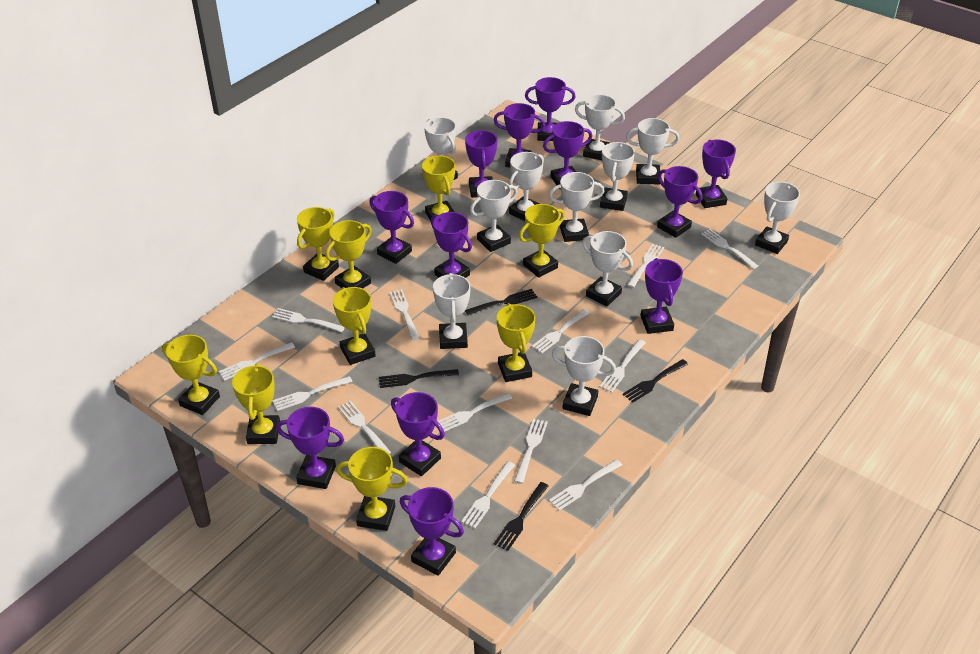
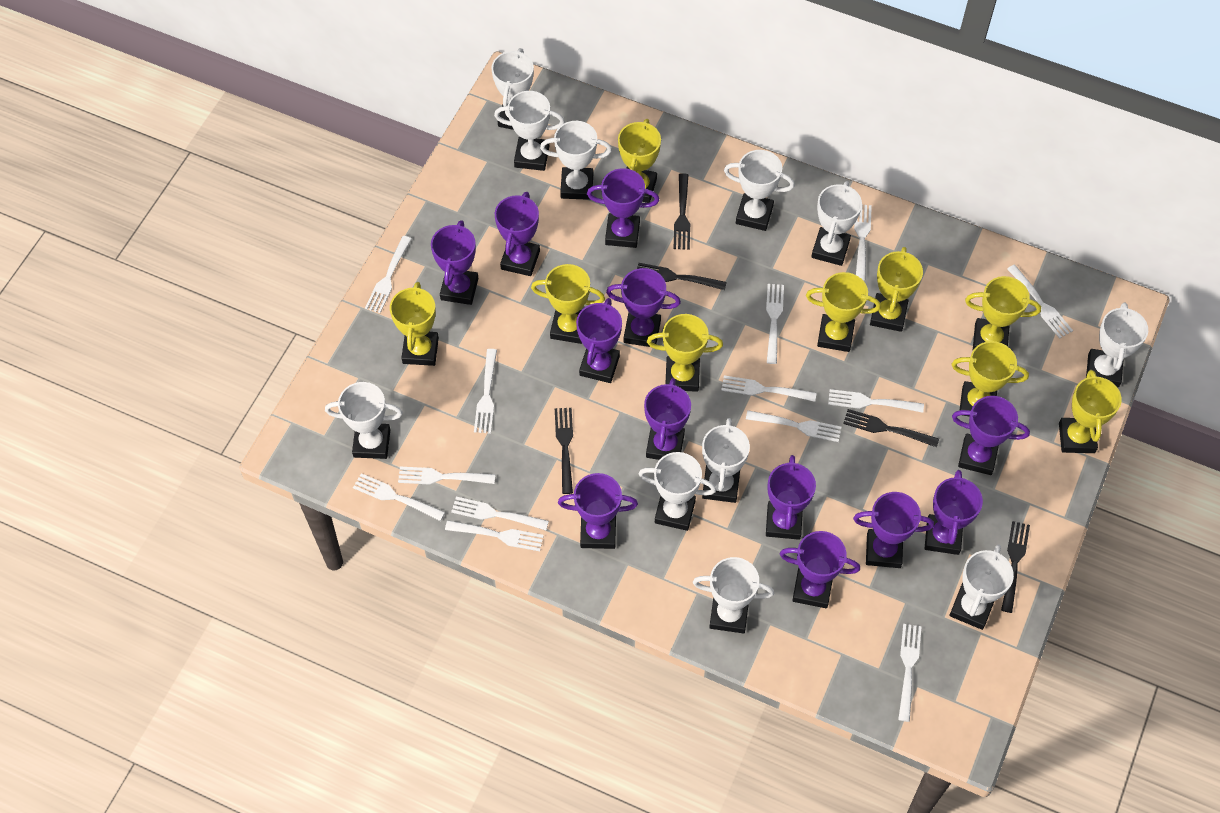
black fork: 4 -> 5

